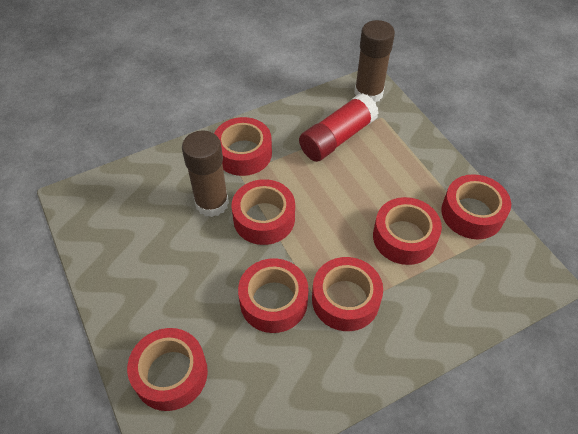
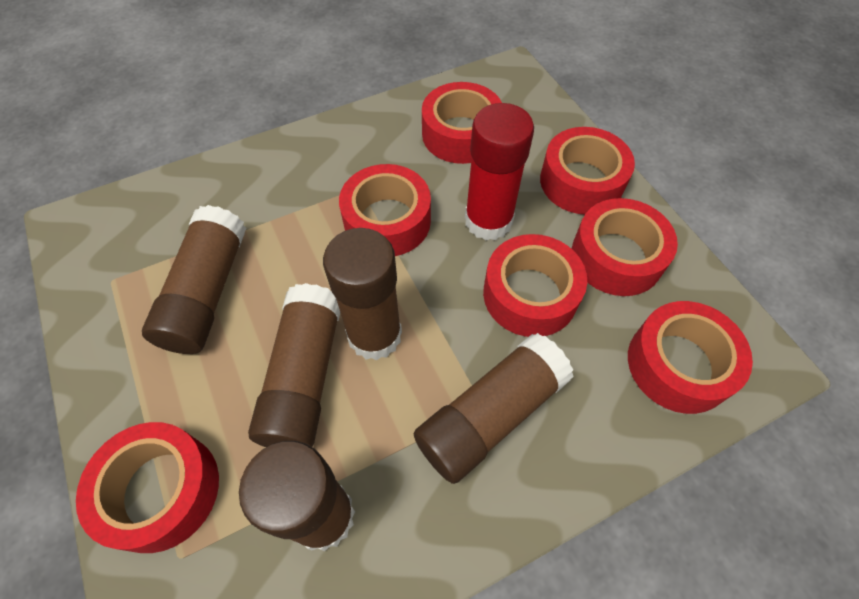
brown glue stick: 2 -> 5

